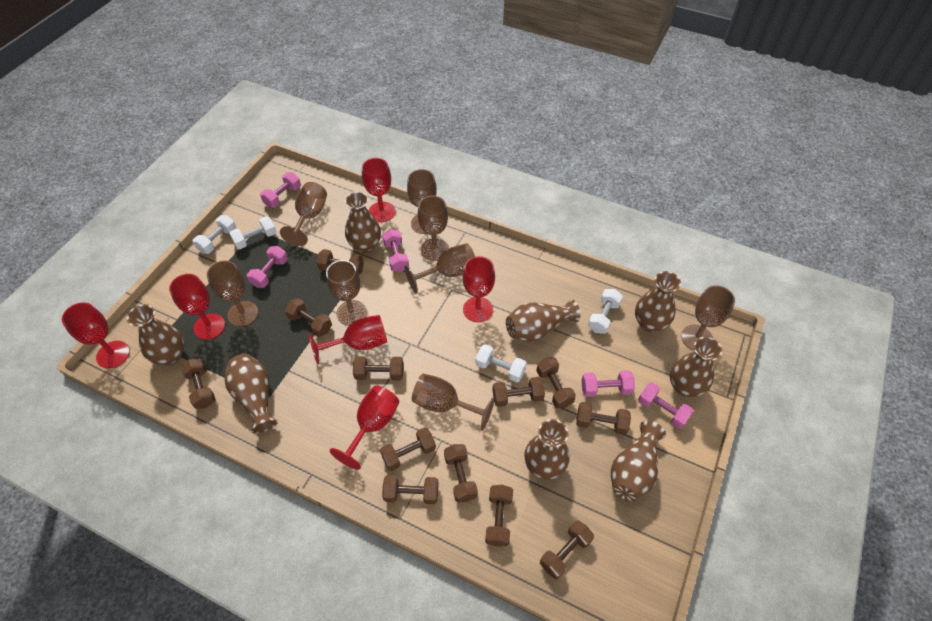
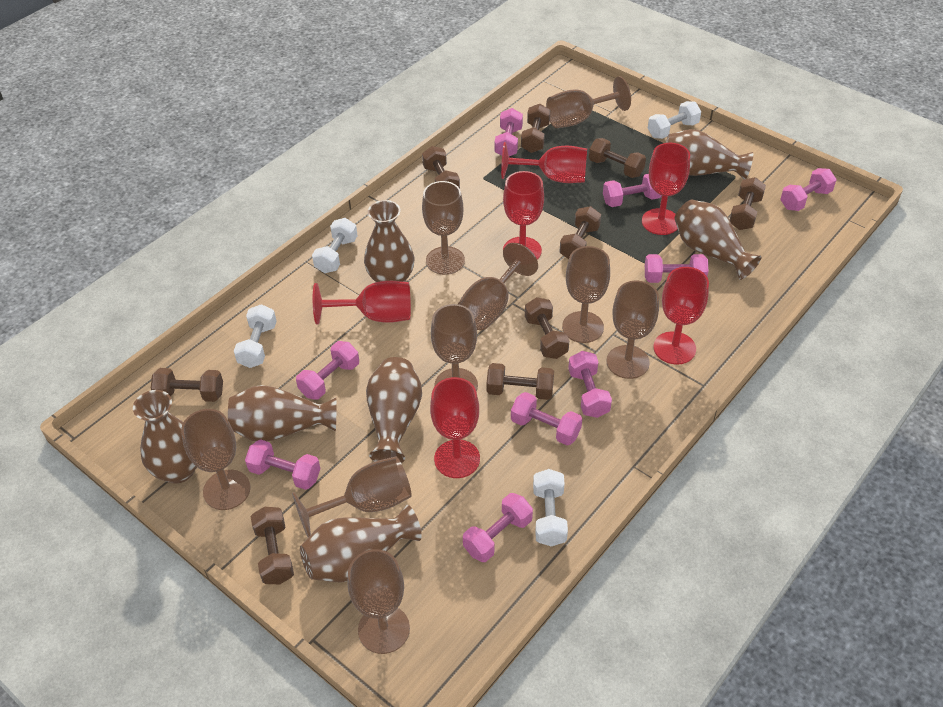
brown dumbbell: 12 -> 9
brown goblet: 8 -> 9
brown vase: 8 -> 7
pink dumbbell: 5 -> 9

